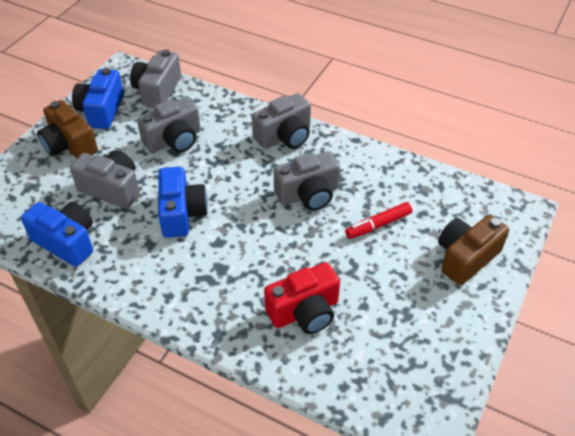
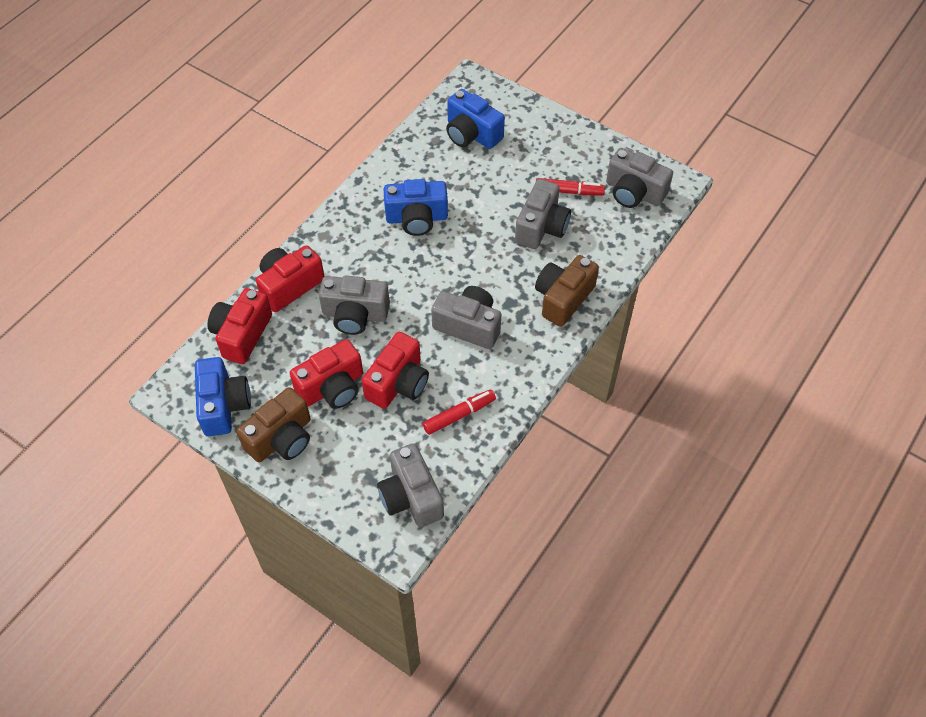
red camera: 1 -> 4
red marker: 1 -> 2

